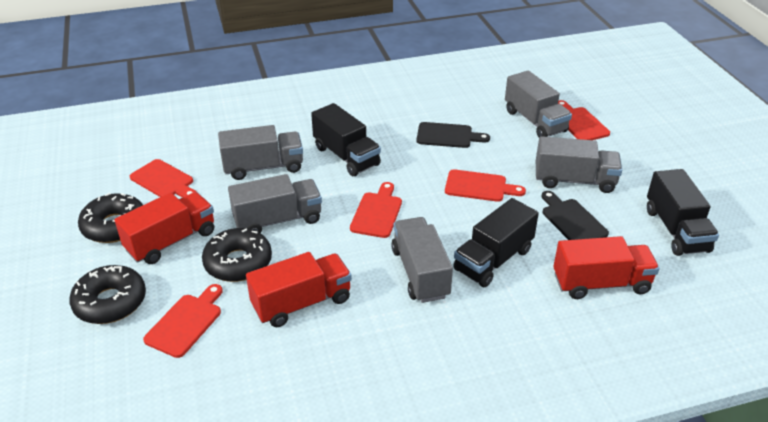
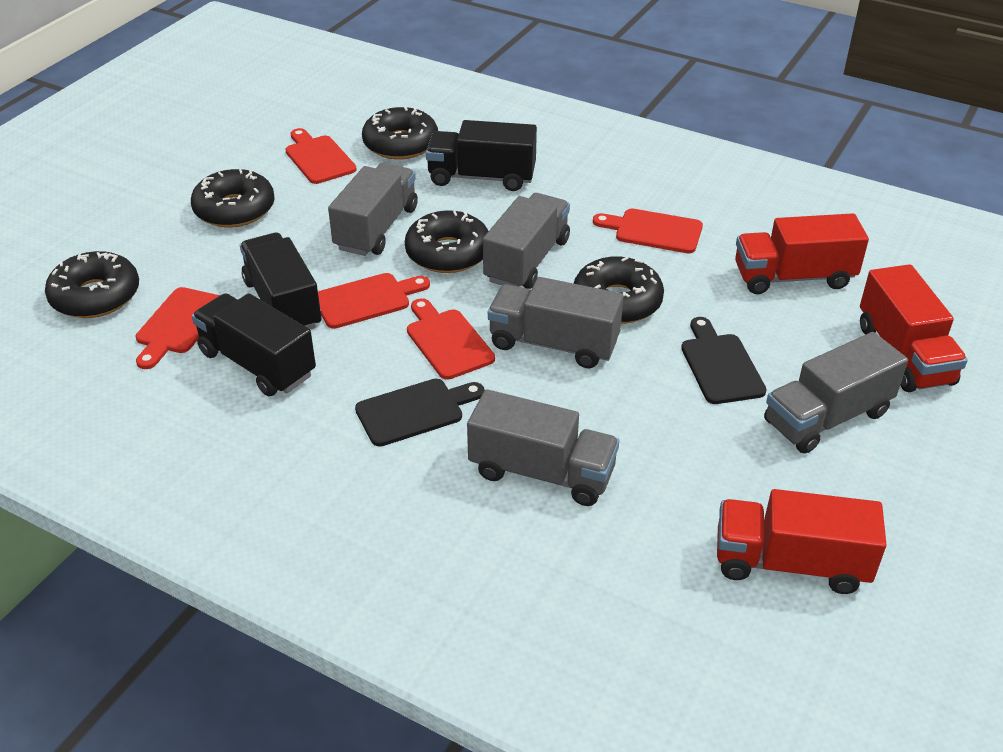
black donut: 3 -> 5

